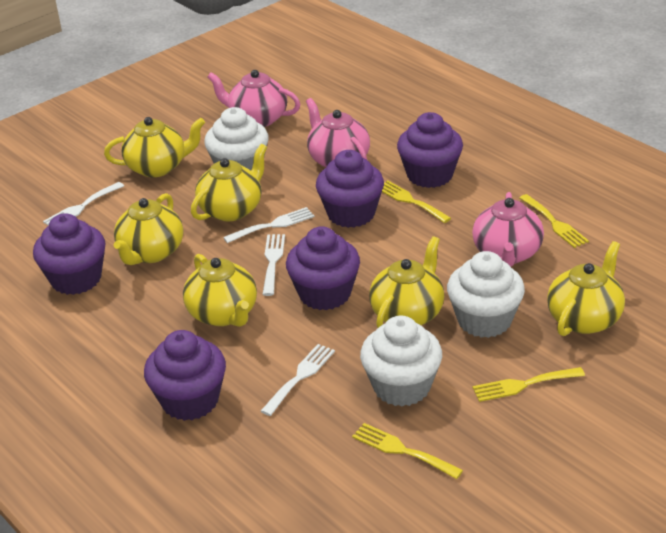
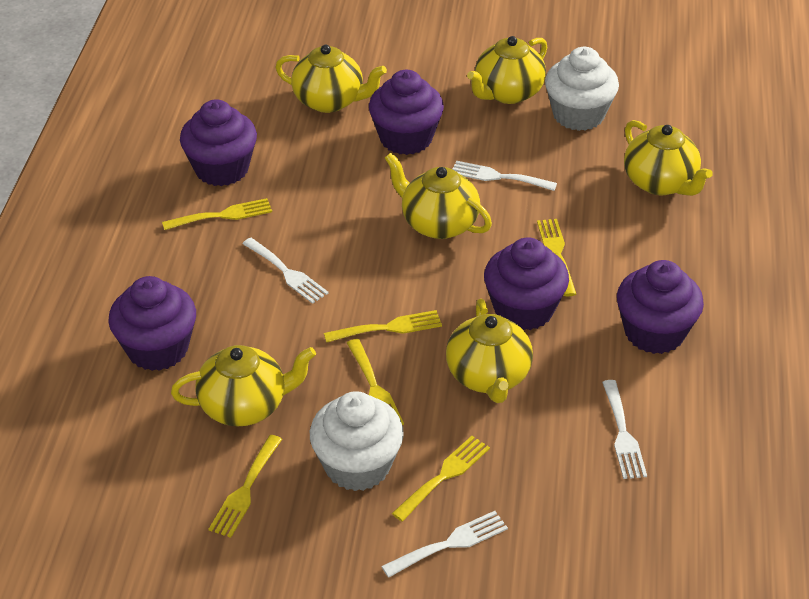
pink teapot: 3 -> 0
white cupcake: 3 -> 2
yellow fork: 4 -> 6

